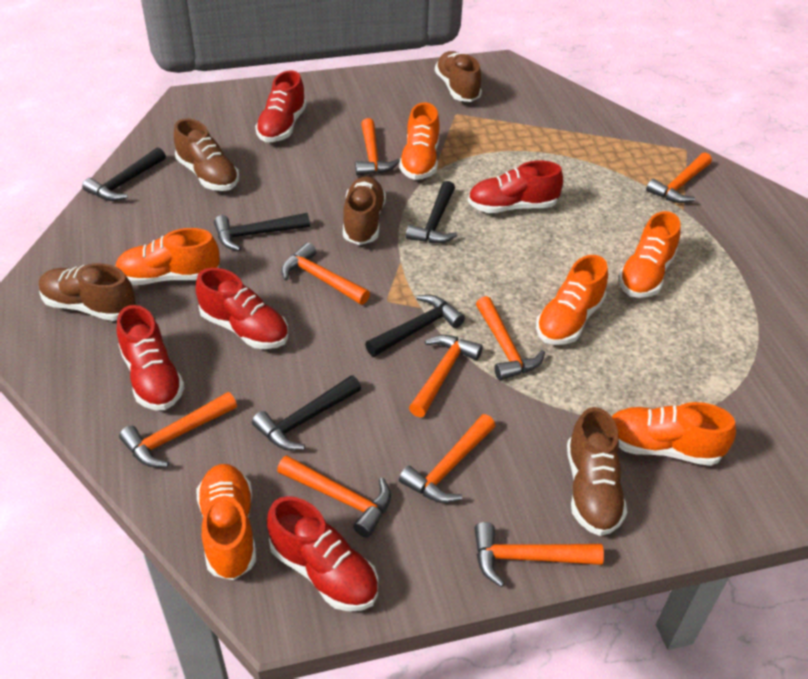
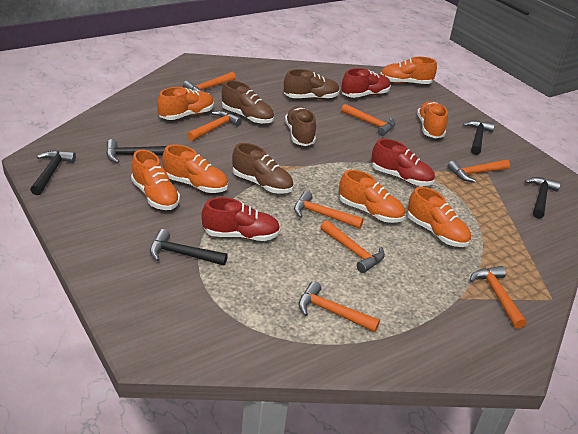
brown shoe: 5 -> 4
orange hammer: 9 -> 8
orange shoe: 6 -> 7
red shoe: 5 -> 3

